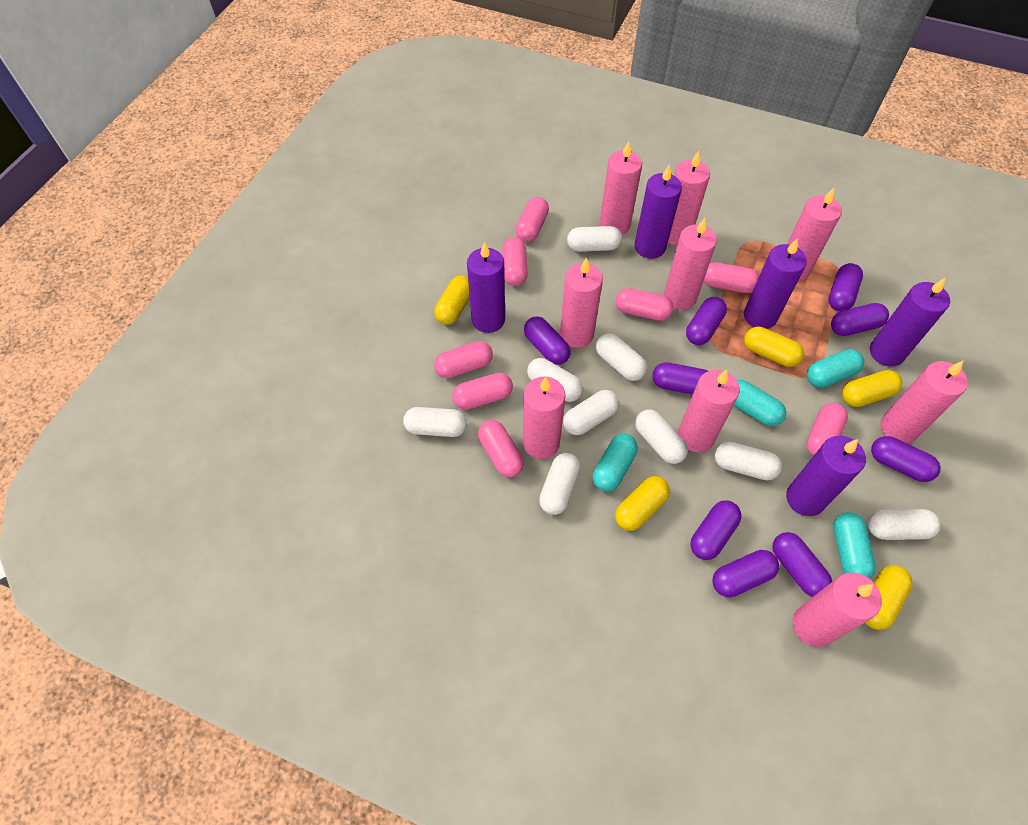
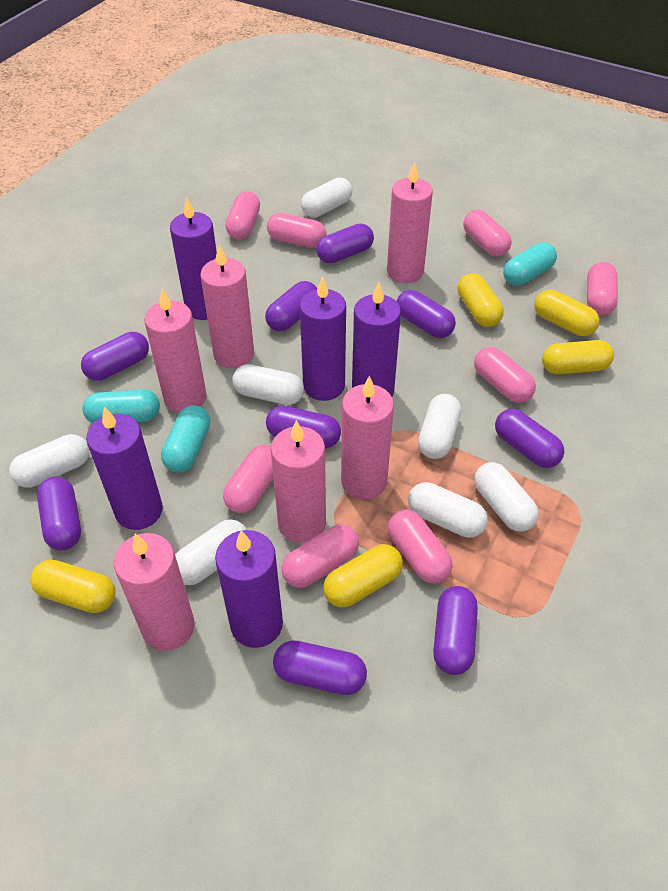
pink candle: 9 -> 6
turquoise capsule: 4 -> 3
white capsule: 9 -> 7

